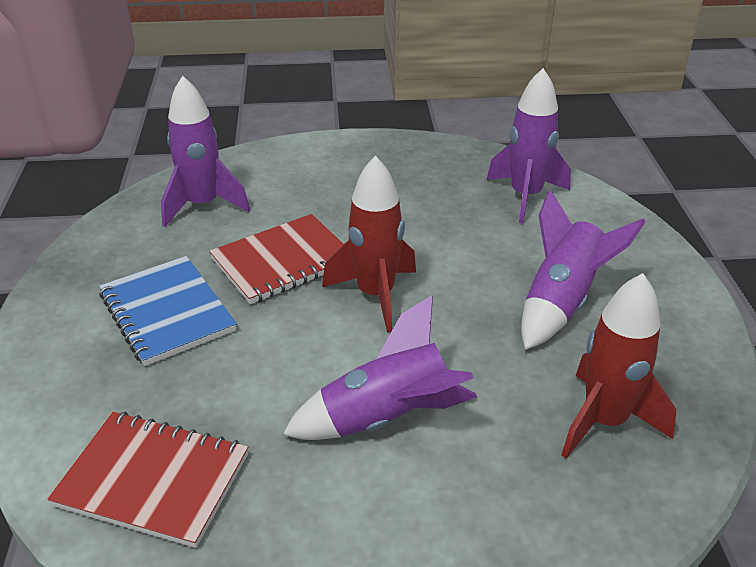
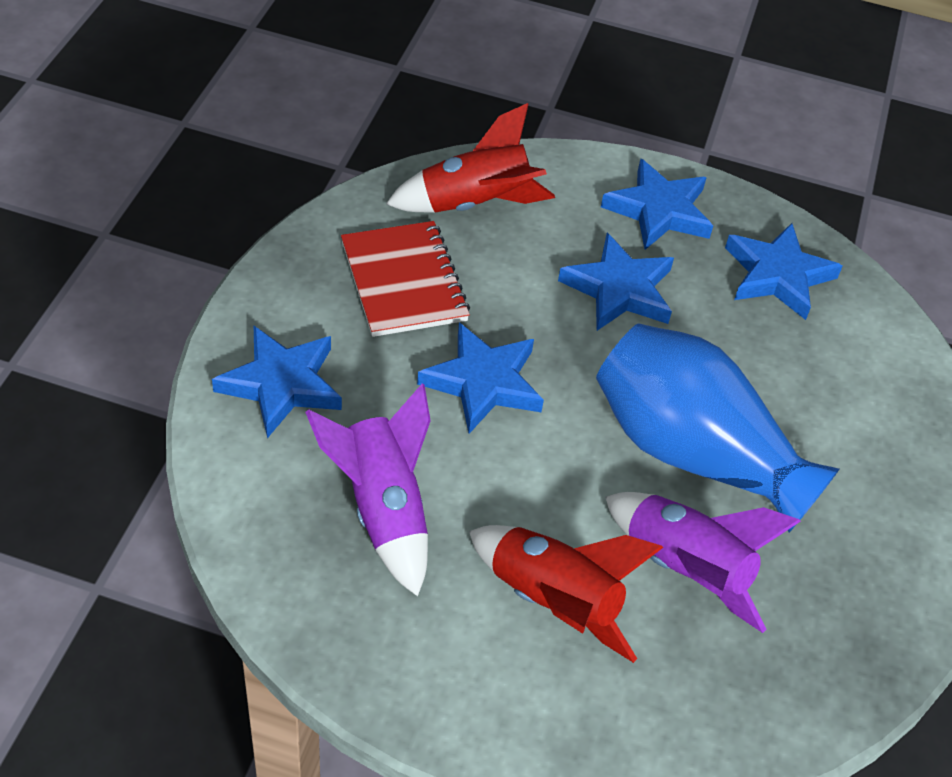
blue notebook: 1 -> 0
blue star: 0 -> 5
blue vase: 0 -> 1
purple rocket: 4 -> 2
red notebook: 2 -> 1

